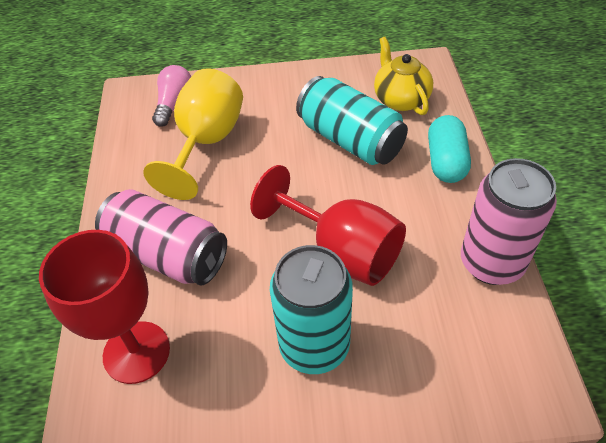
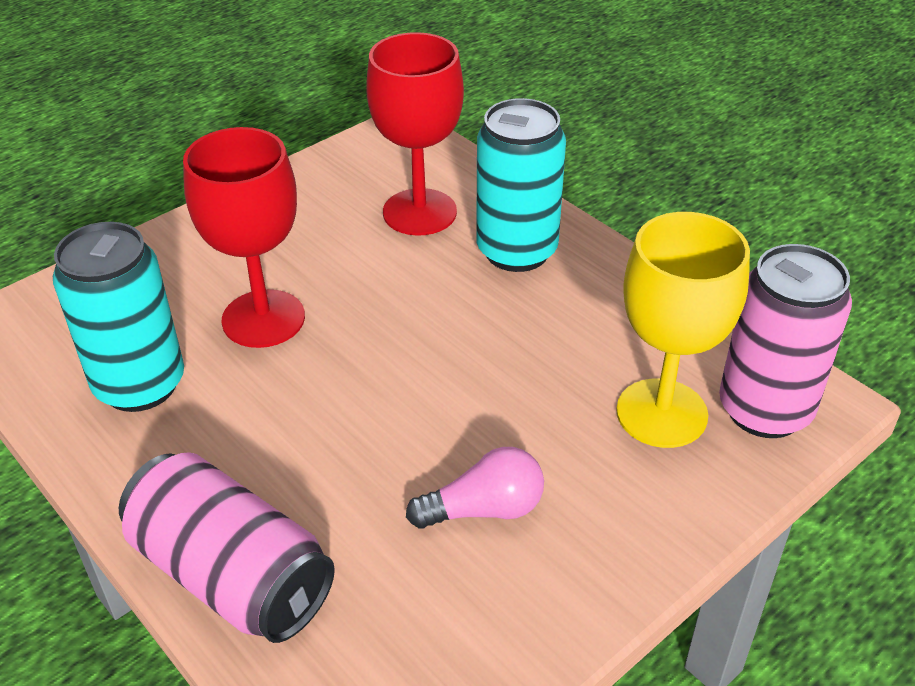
turquoise capsule: 1 -> 0
yellow teapot: 1 -> 0

